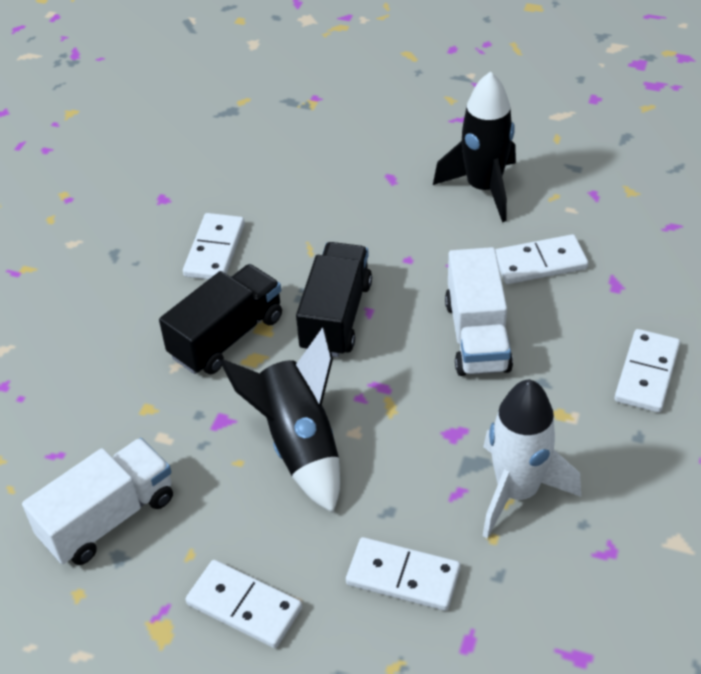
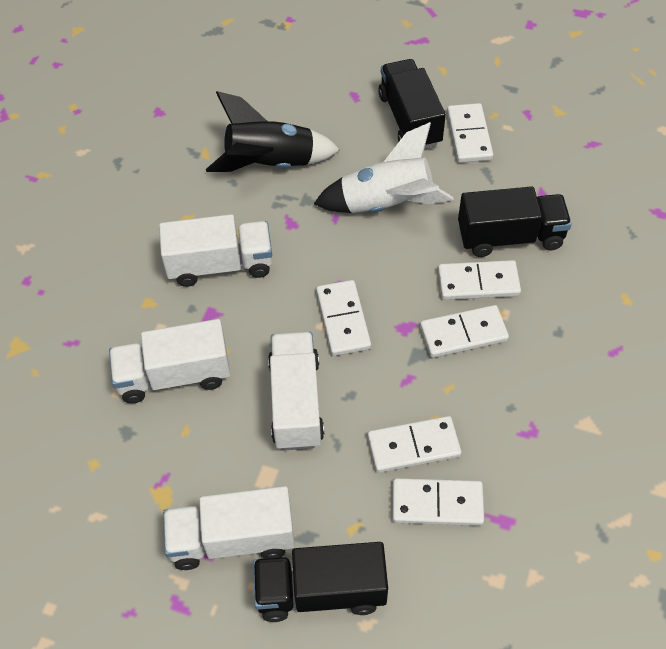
black rocket: 2 -> 1
black truck: 2 -> 3
white domino: 5 -> 6
white truck: 2 -> 4

